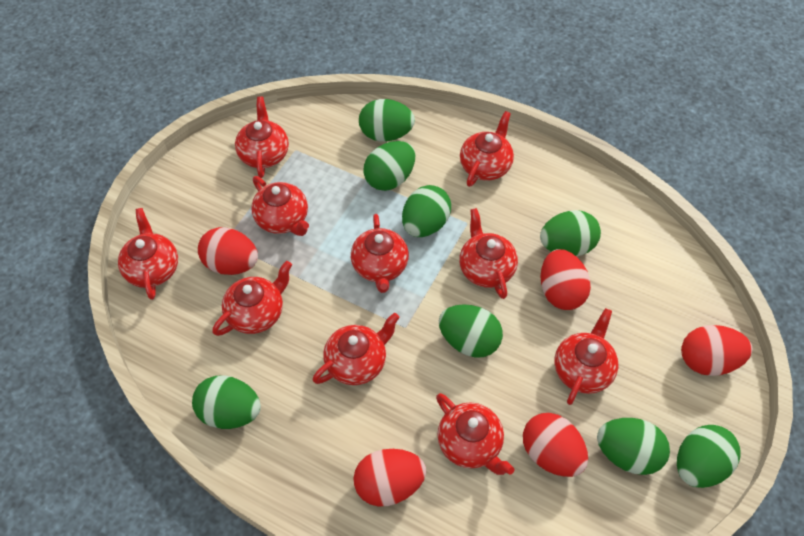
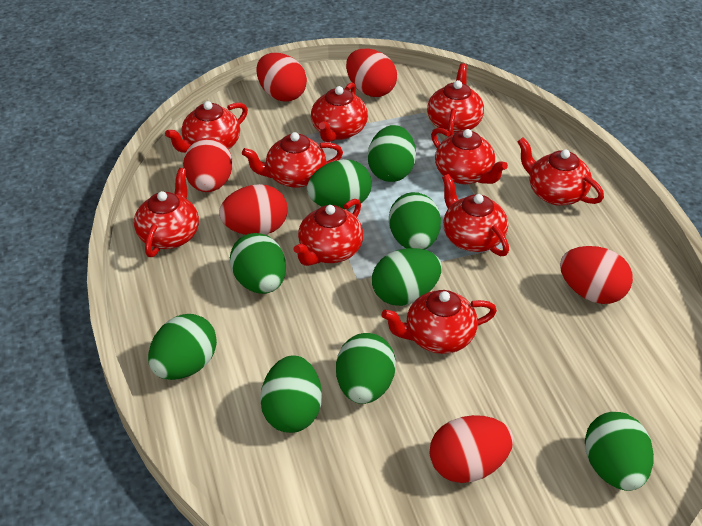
green egg: 8 -> 9
red egg: 5 -> 6

